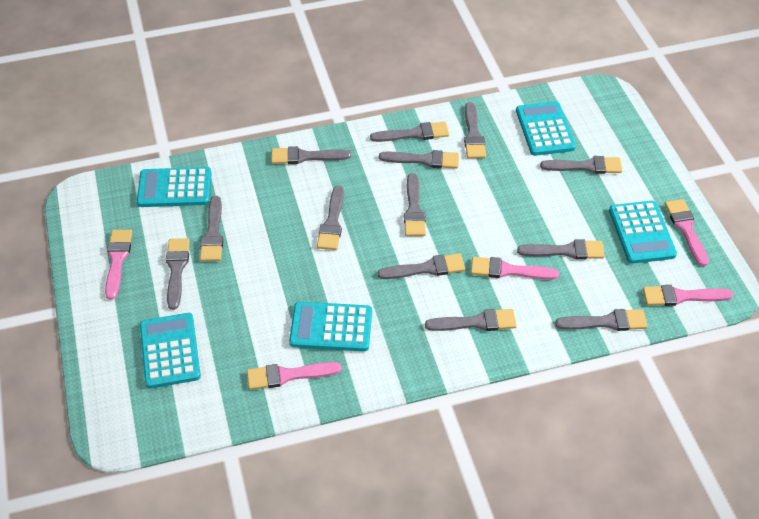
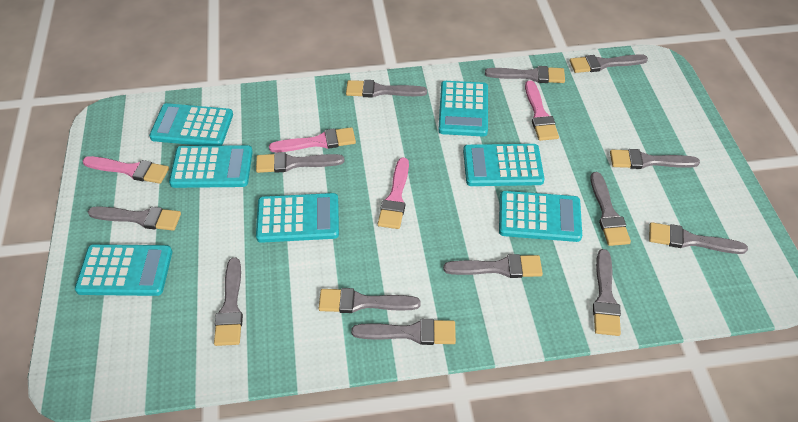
pink brush: 5 -> 4
turquoise calculator: 5 -> 7

